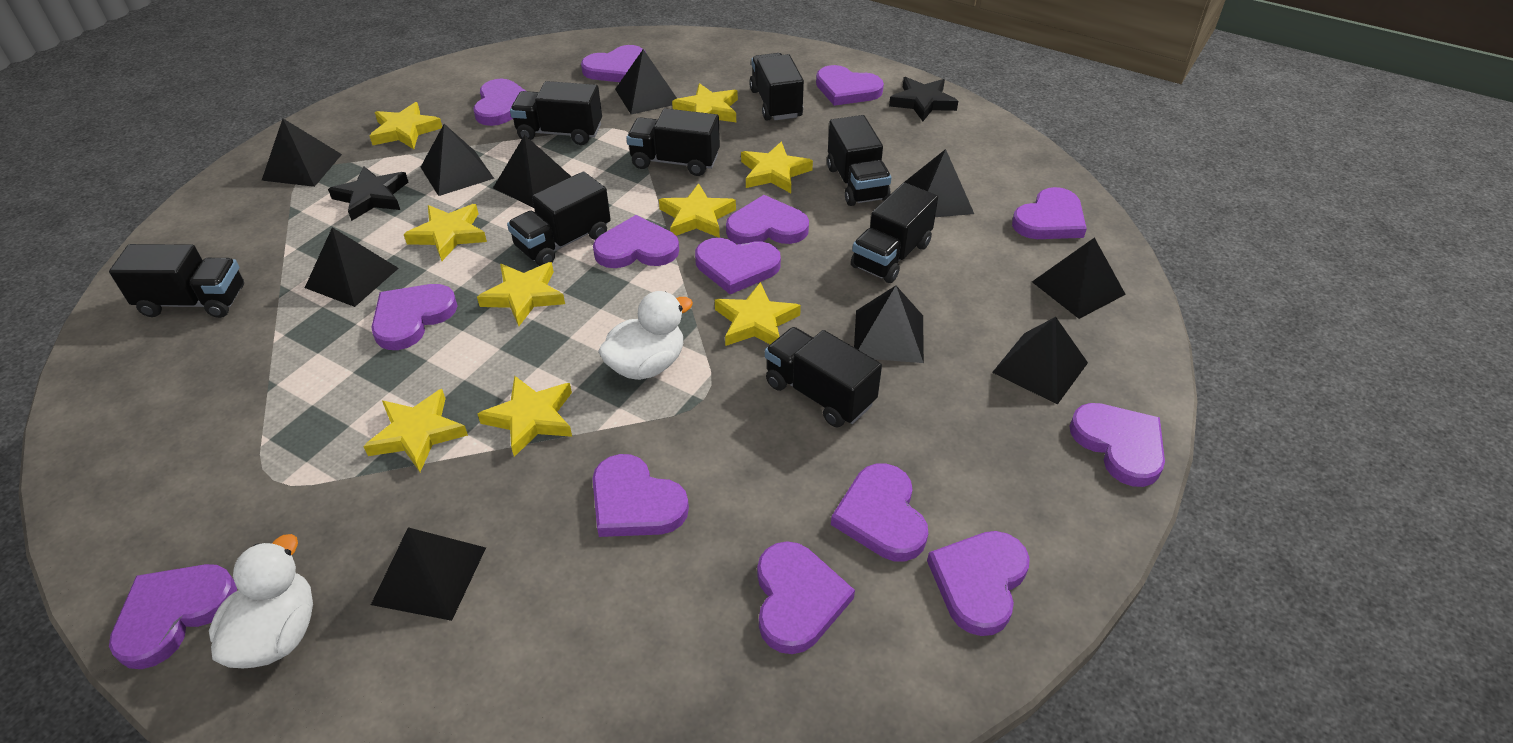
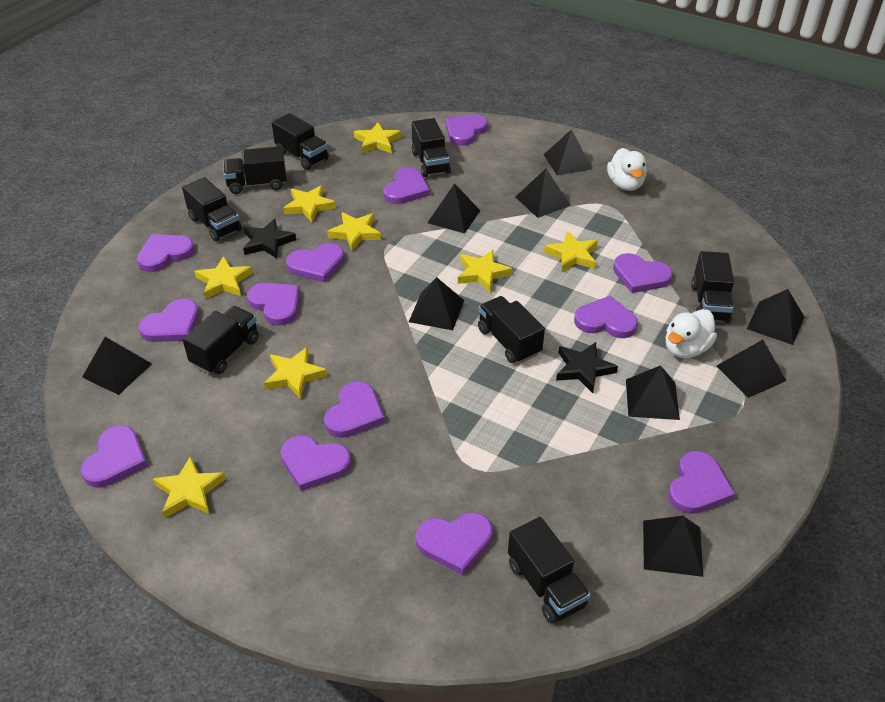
black pyramid: 10 -> 9
purple heart: 14 -> 13
yellow star: 9 -> 8

